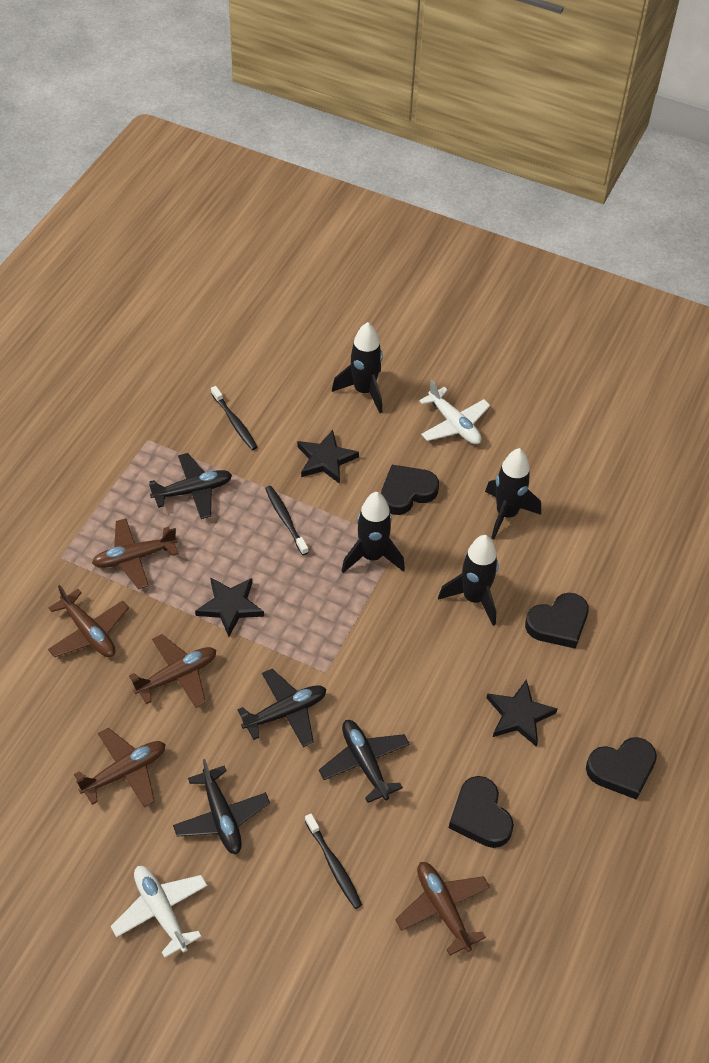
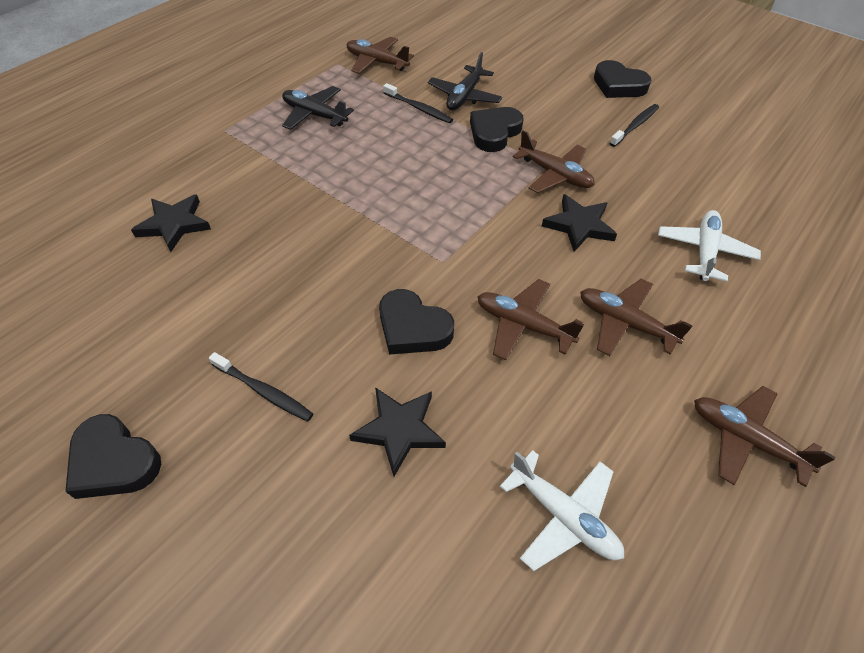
black plane: 4 -> 2
black rocket: 4 -> 0

